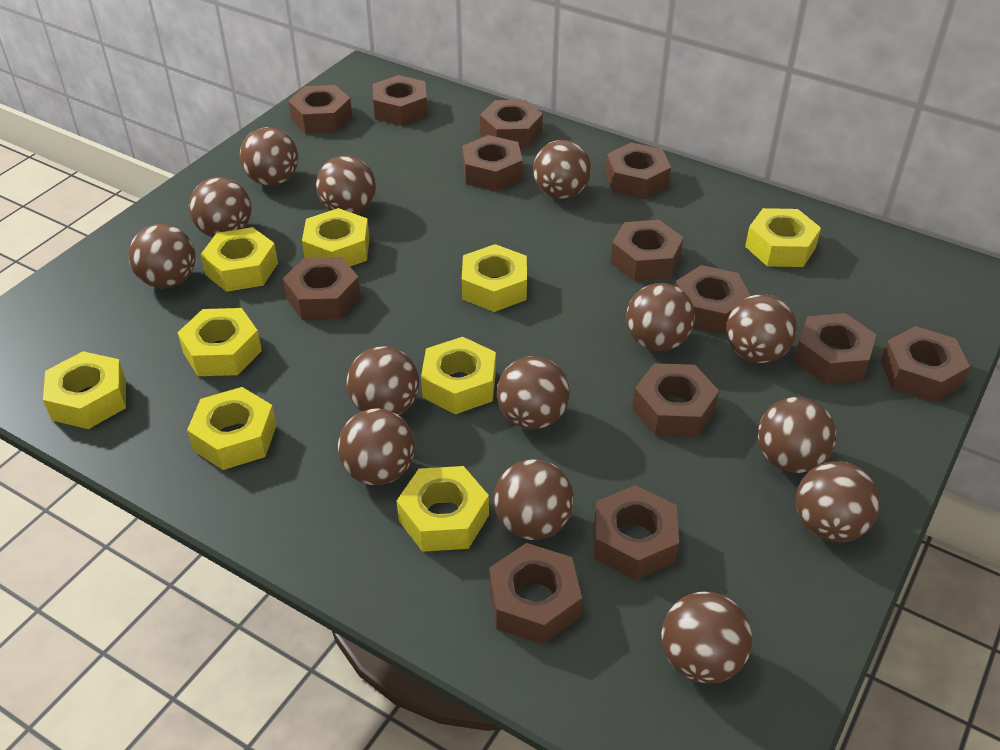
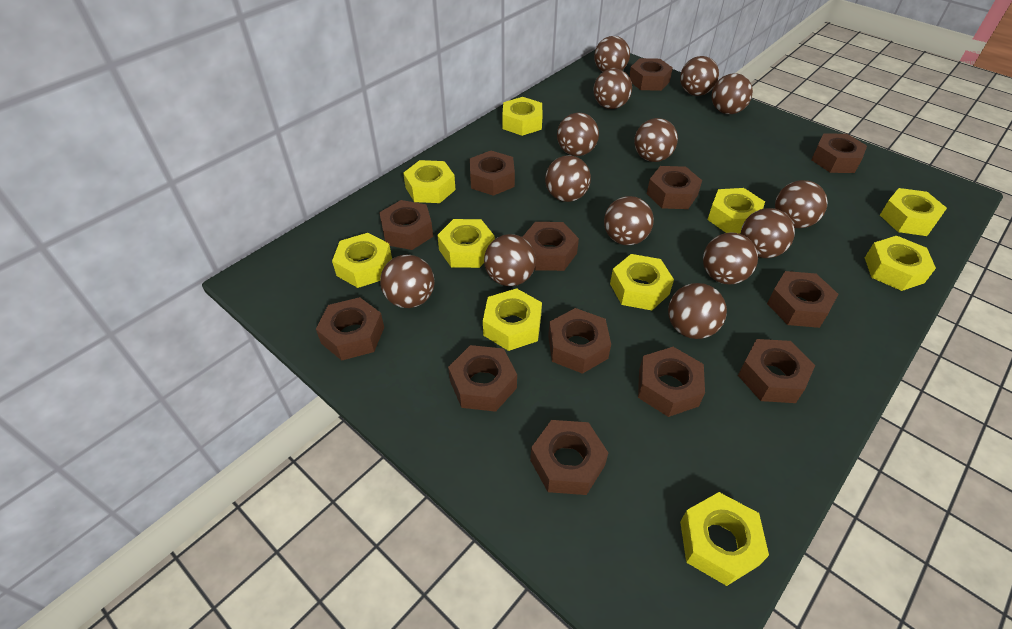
yellow nut: 9 -> 10

